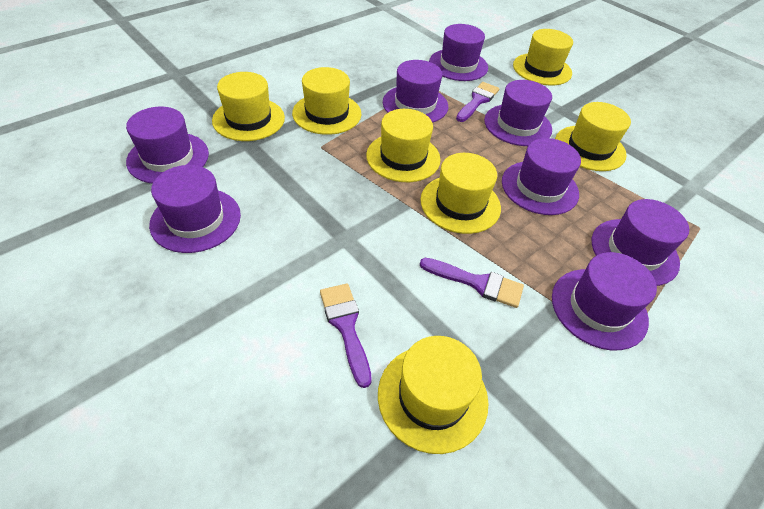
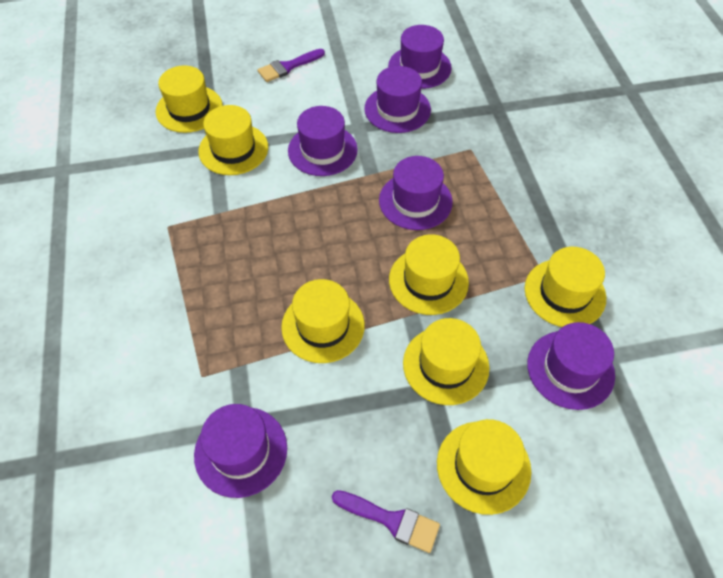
purple brush: 3 -> 2
purple hat: 8 -> 6

